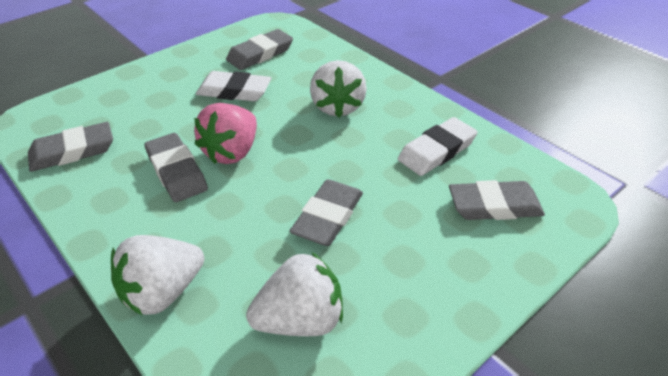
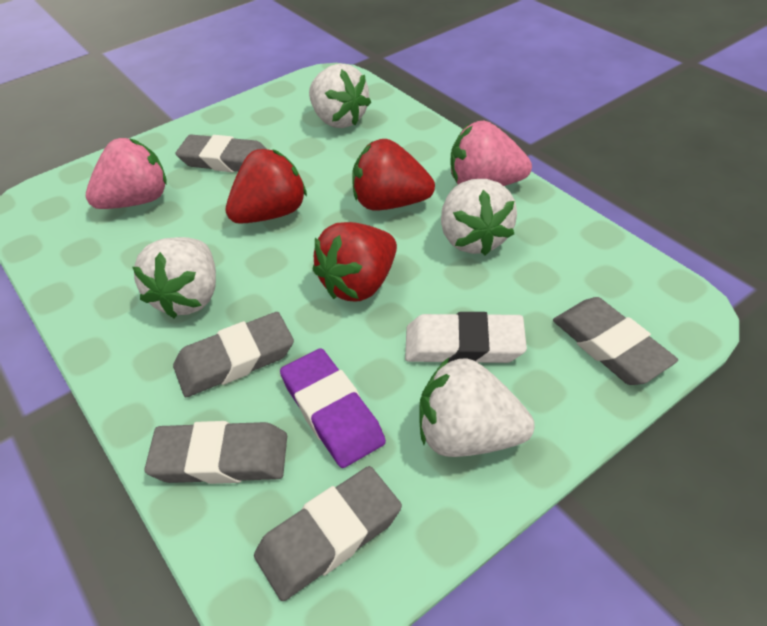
pink strawberry: 1 -> 2
purple eraser: 0 -> 1
red strawberry: 0 -> 3
white eraser: 2 -> 1
white strawberry: 3 -> 4

